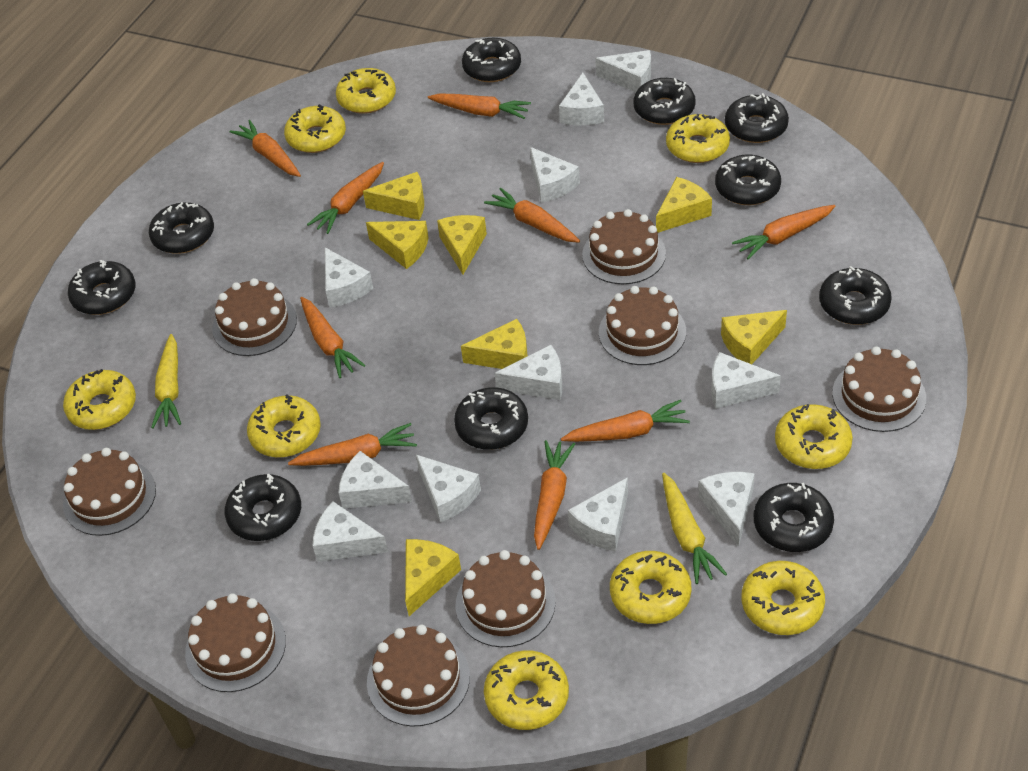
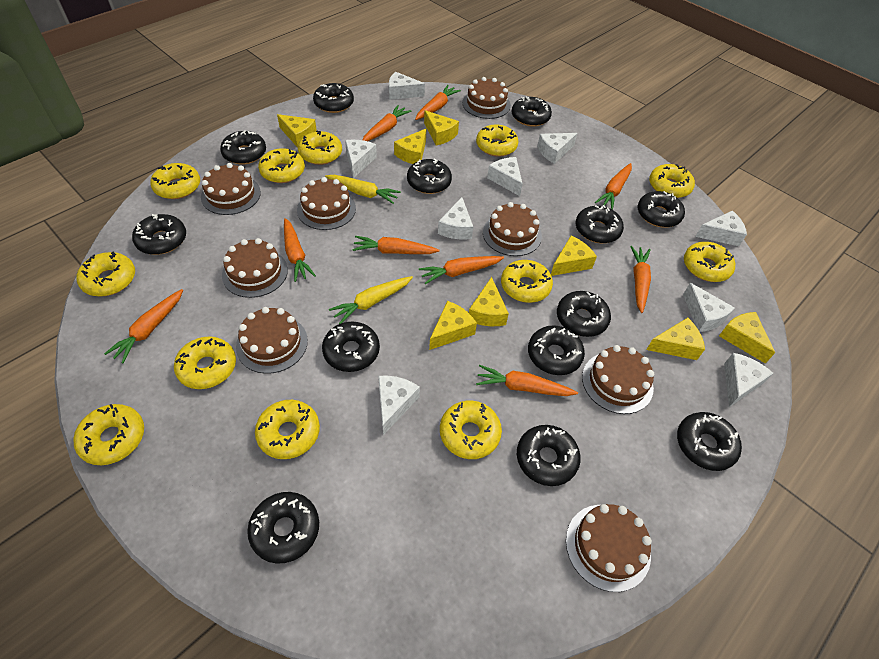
black donut: 10 -> 13
white cheese: 11 -> 9
yellow cheese: 7 -> 8
yellow donut: 9 -> 12

